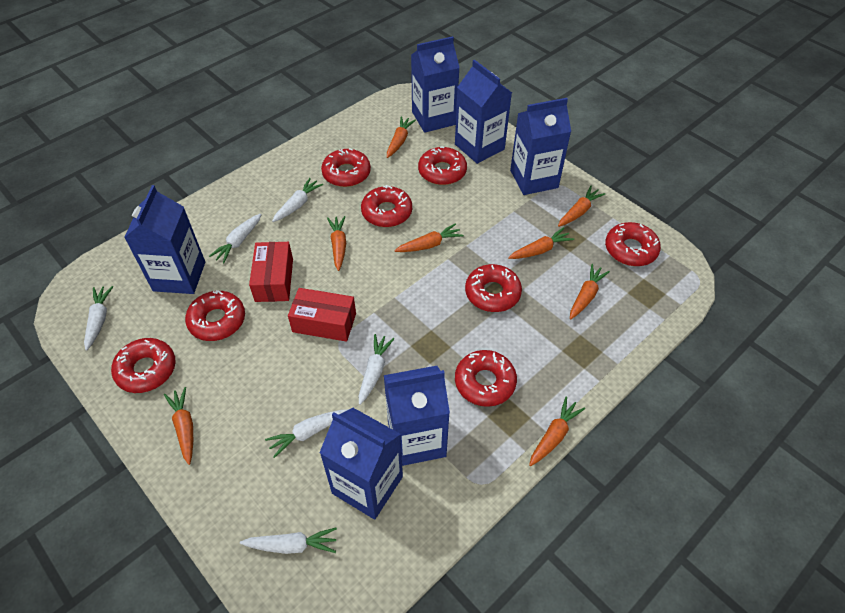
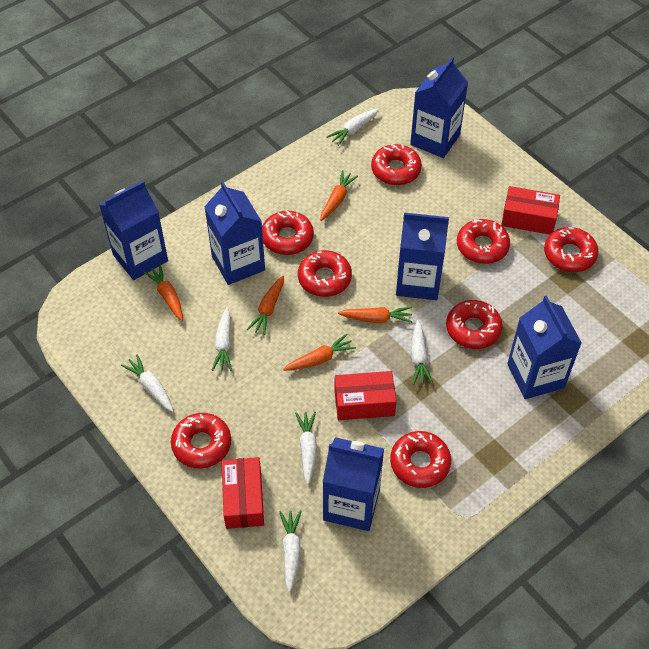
orange carrot: 8 -> 5
red box: 2 -> 3

